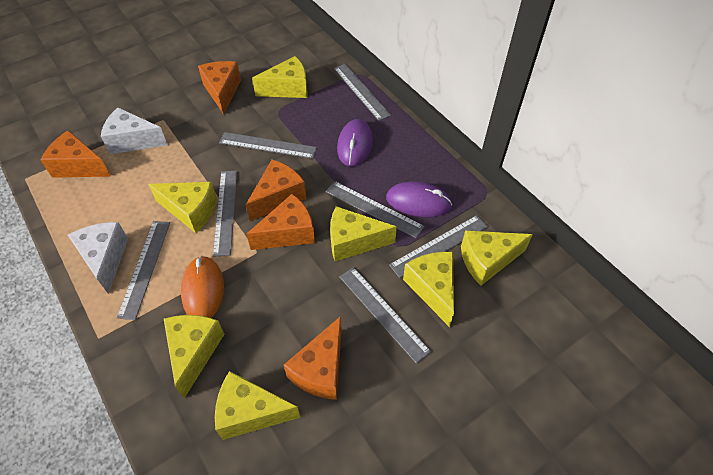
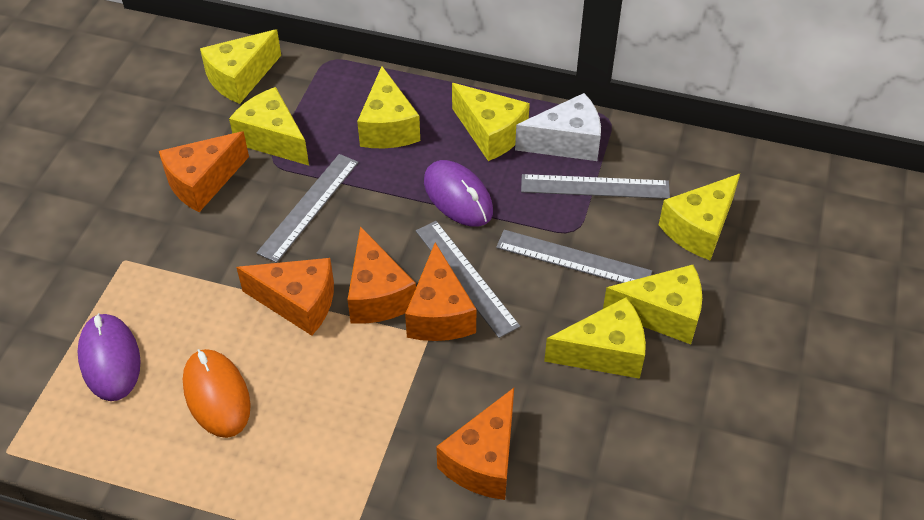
grey ruler: 7 -> 4
white cheese: 2 -> 1

